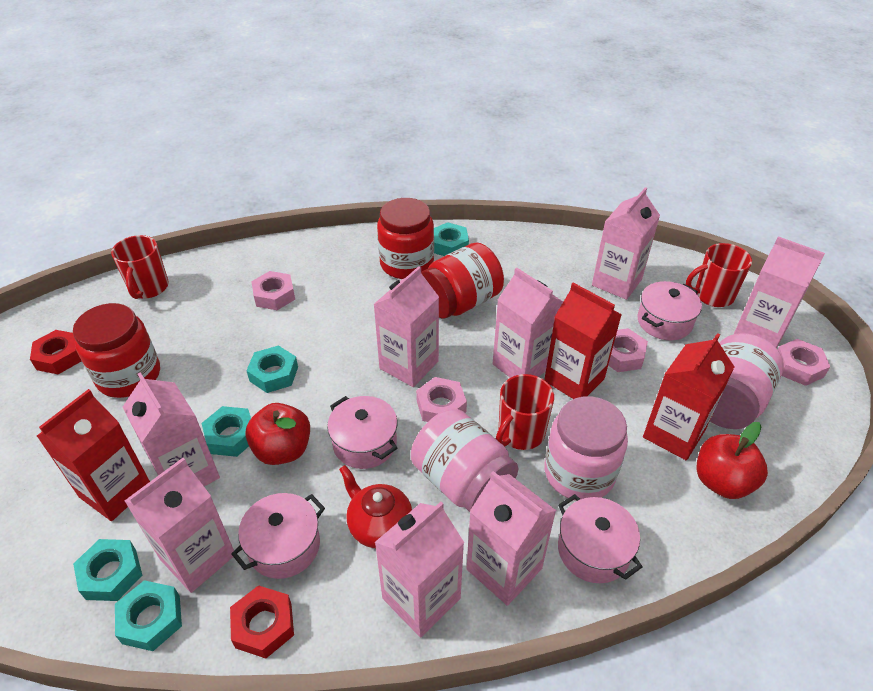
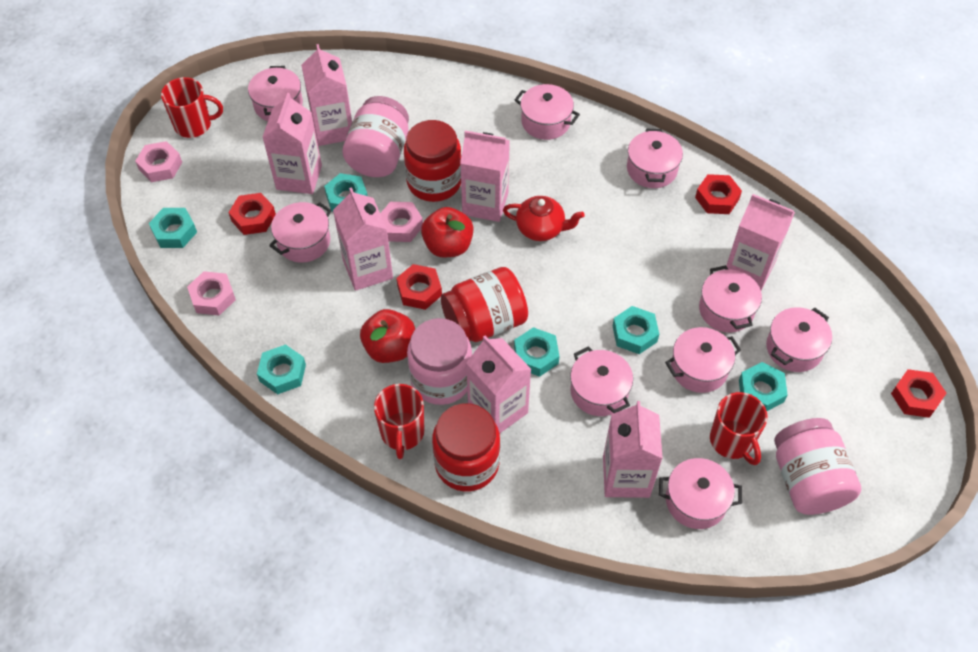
pink carton: 8 -> 7
pink nut: 4 -> 3
pink pot: 4 -> 9
red carton: 3 -> 0
red nut: 2 -> 4
turquoise nut: 5 -> 6

